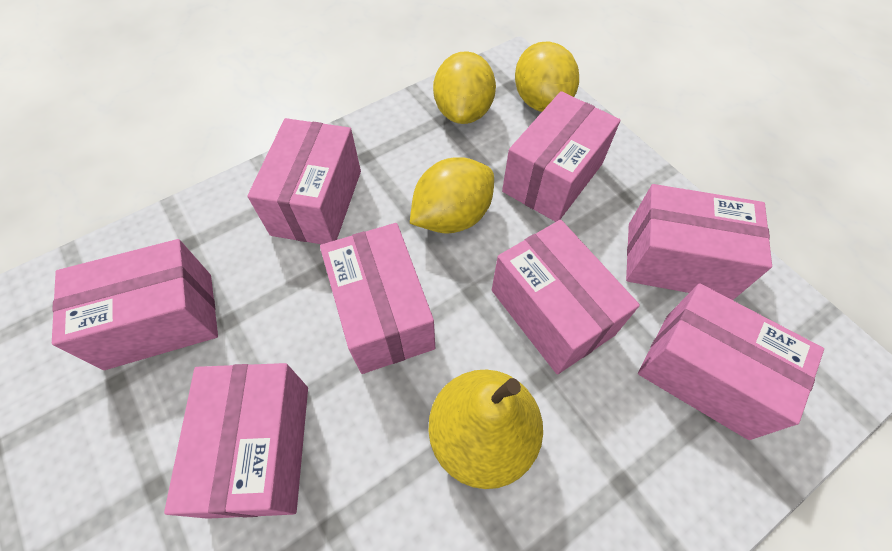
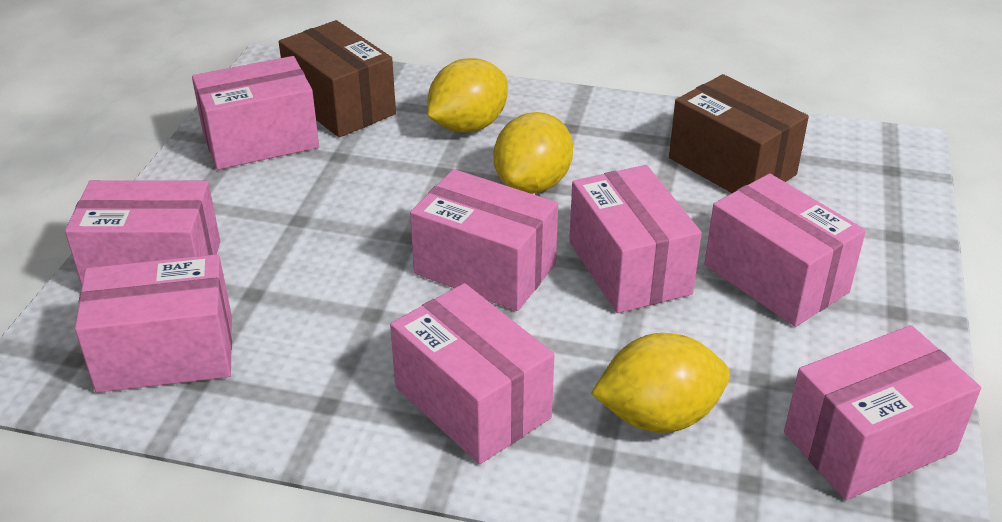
brown box: 0 -> 2
yellow pear: 1 -> 0

